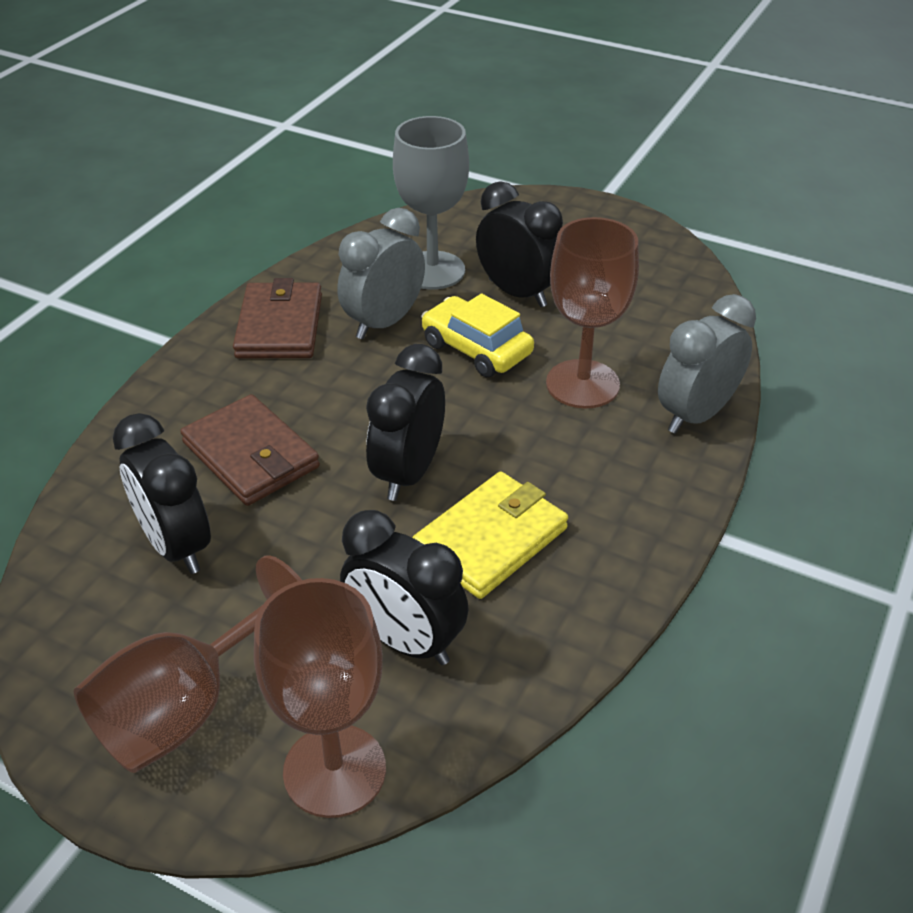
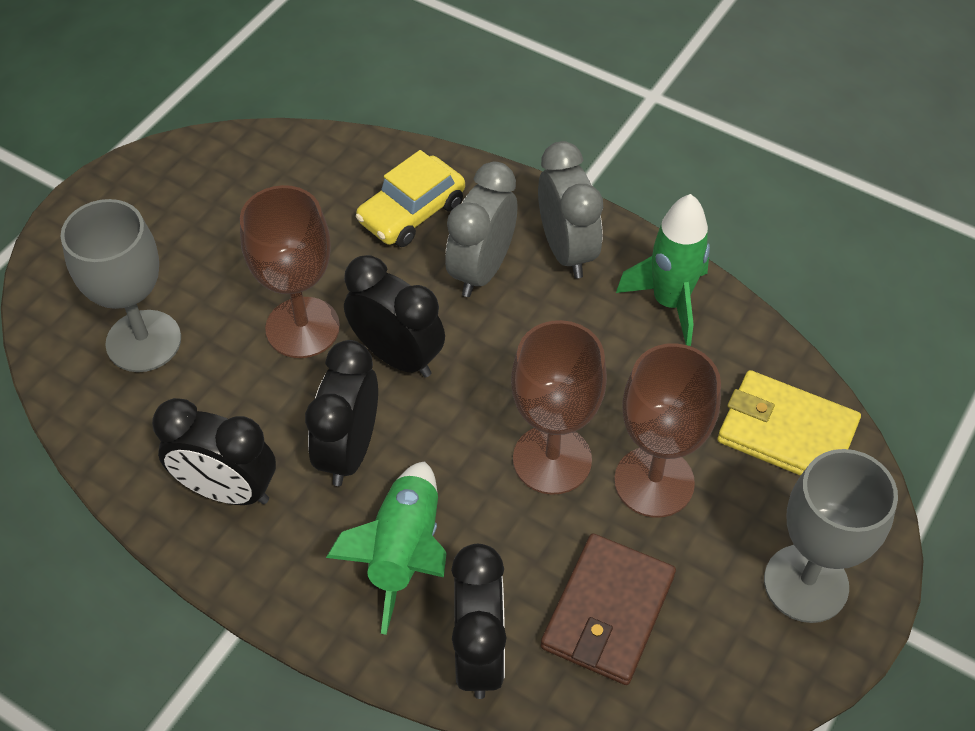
brown wallet: 2 -> 1
green rocket: 0 -> 2
grey goblet: 1 -> 2

